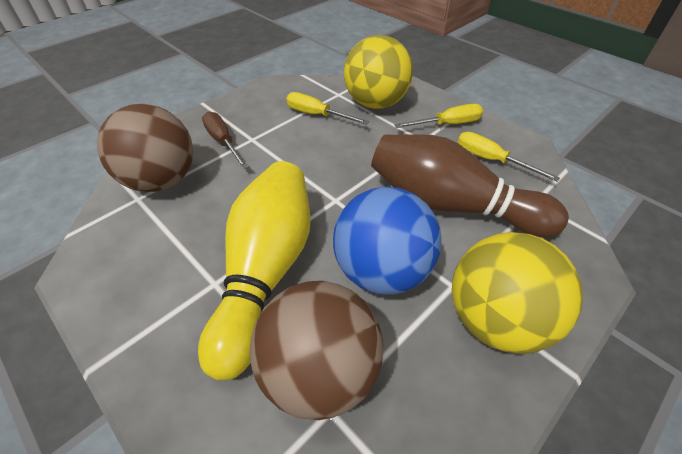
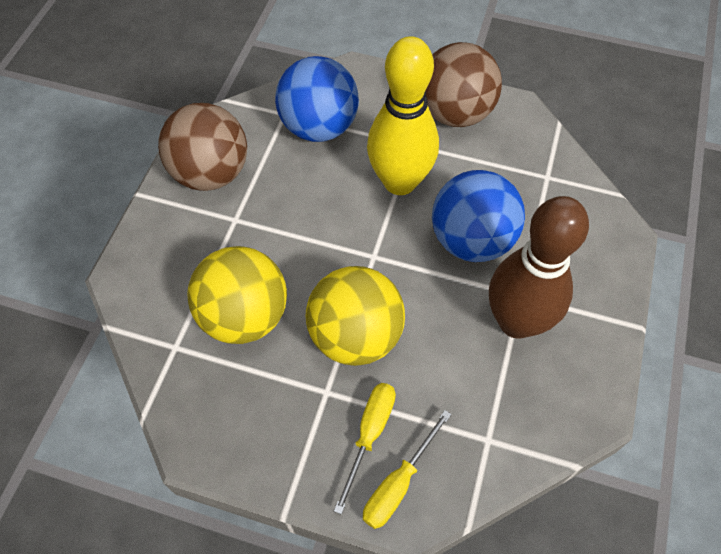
blue ball: 1 -> 2
brown screwdriver: 1 -> 0
yellow screwdriver: 3 -> 2

